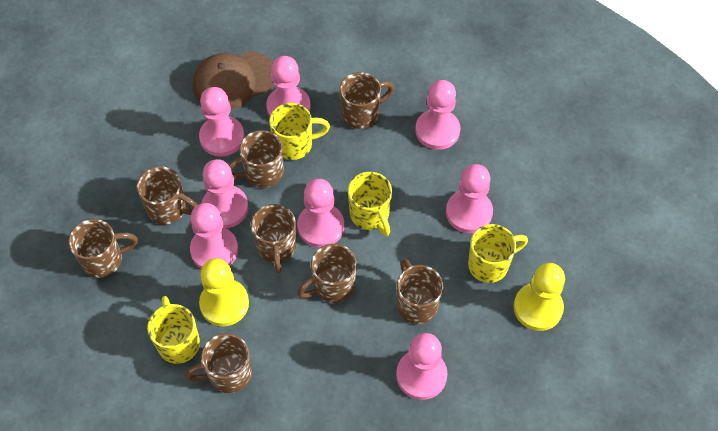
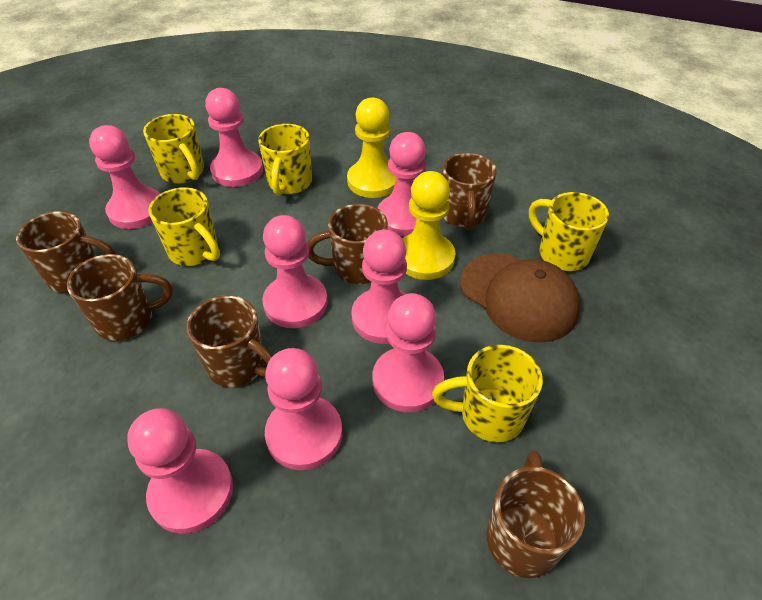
brown mug: 8 -> 6
yellow mug: 4 -> 5

